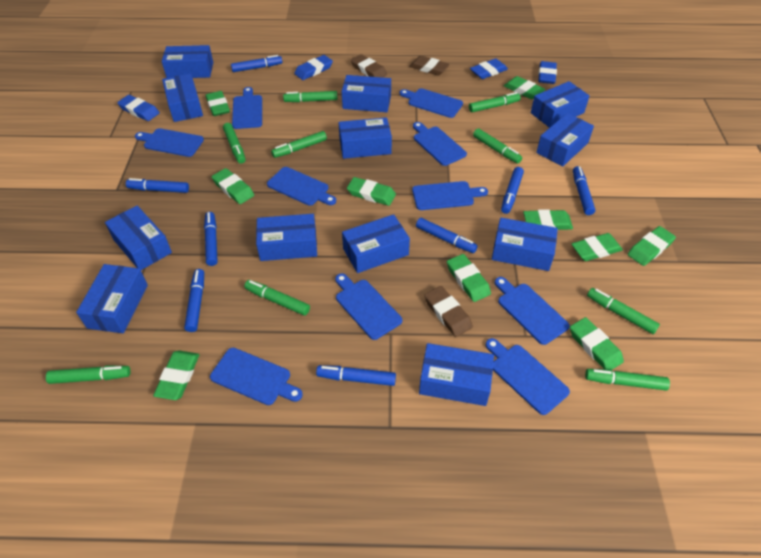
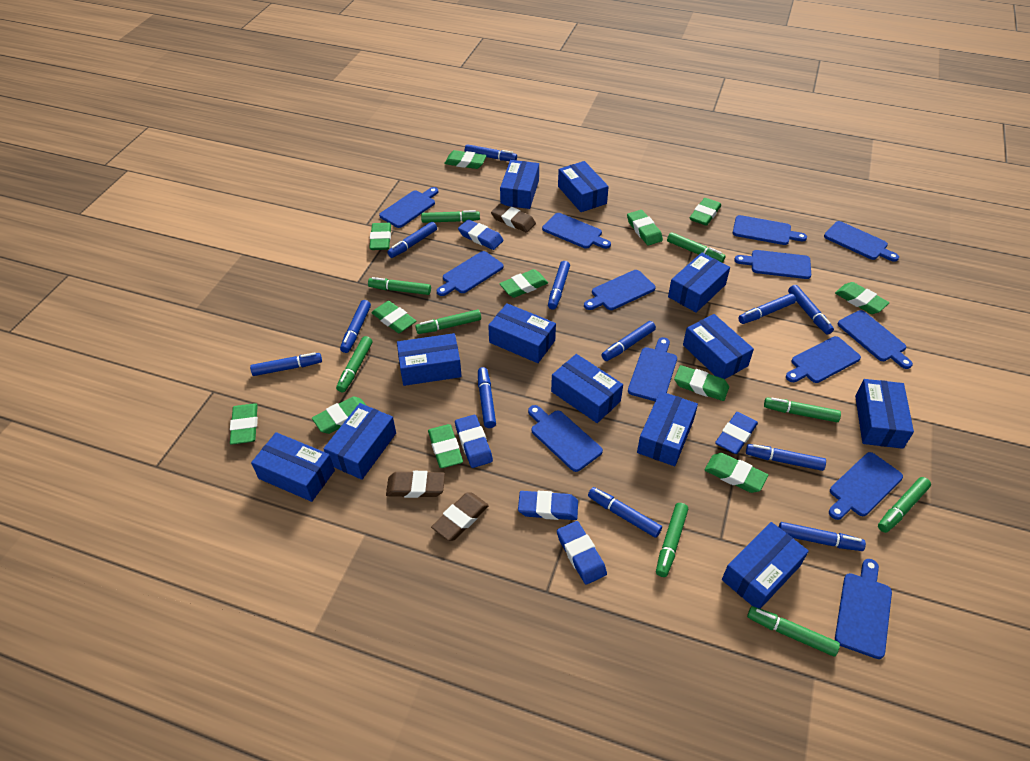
blue cutting board: 10 -> 13
blue eraser: 4 -> 5
blue marker: 8 -> 12
green eraser: 10 -> 12

